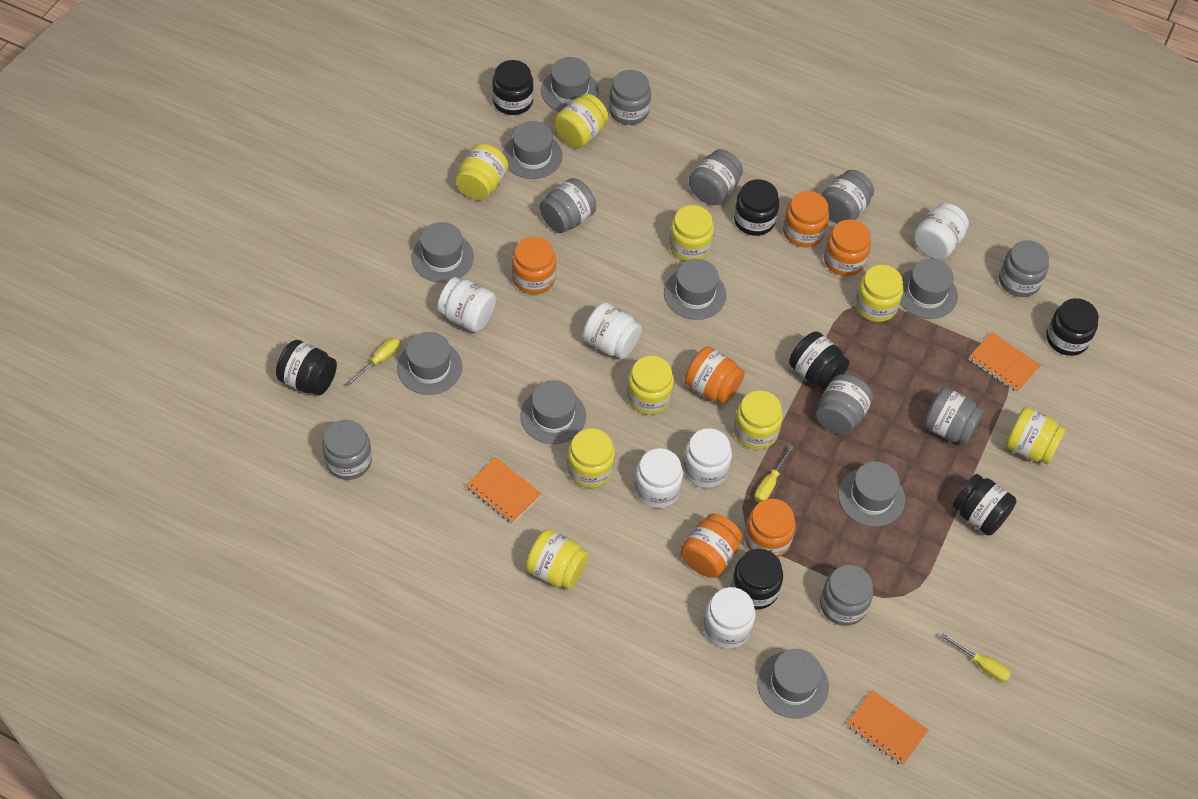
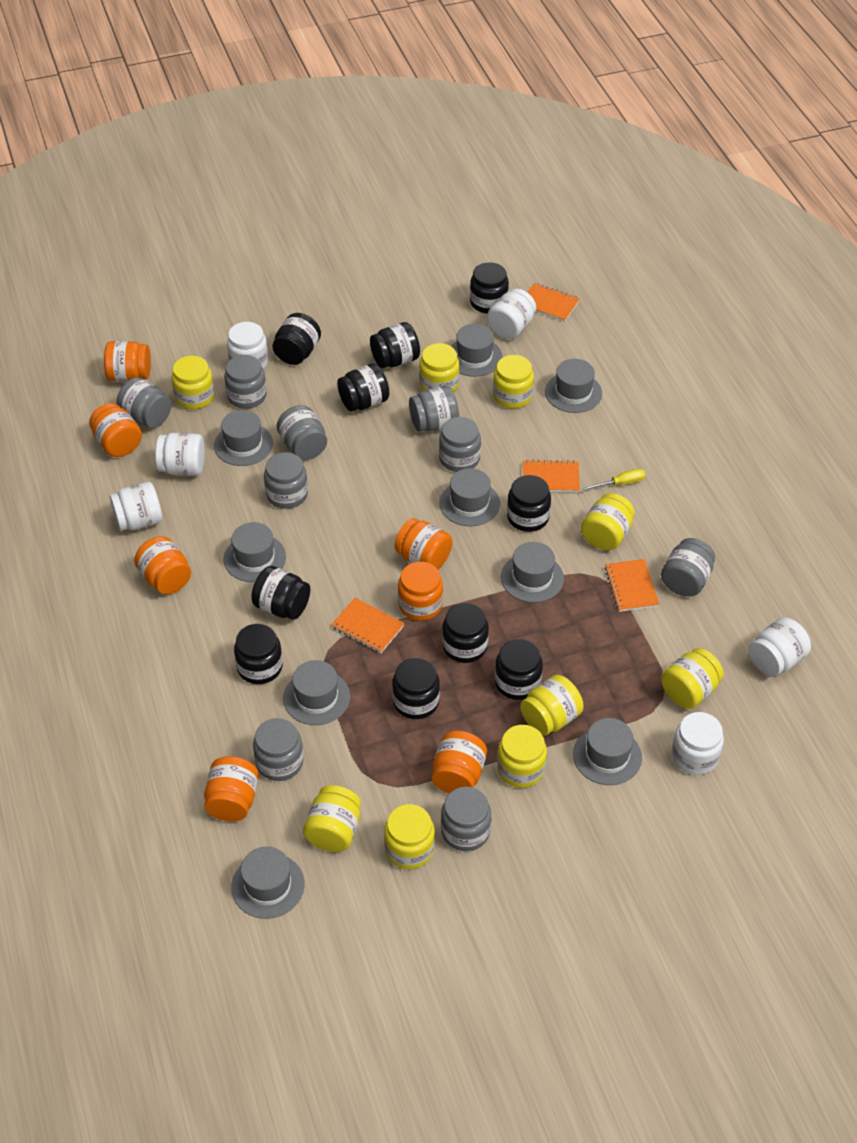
black jar: 7 -> 10
orange jar: 6 -> 7
orange notebook: 3 -> 4
yellow screwdriver: 3 -> 1

